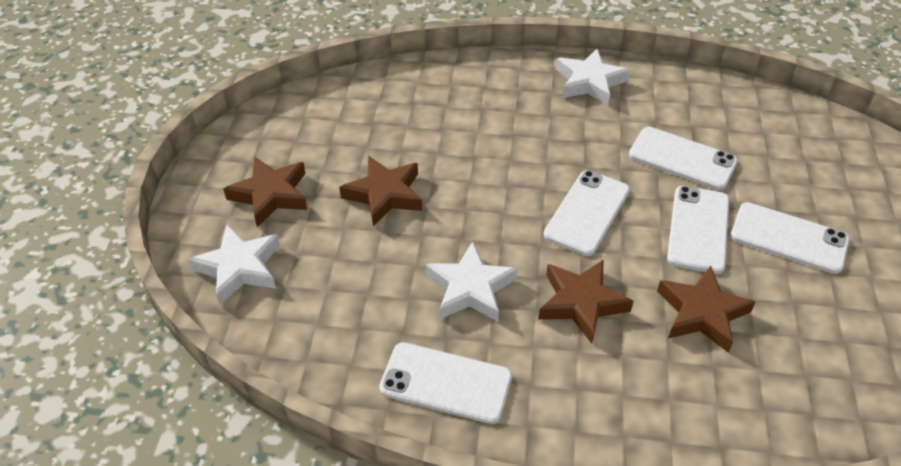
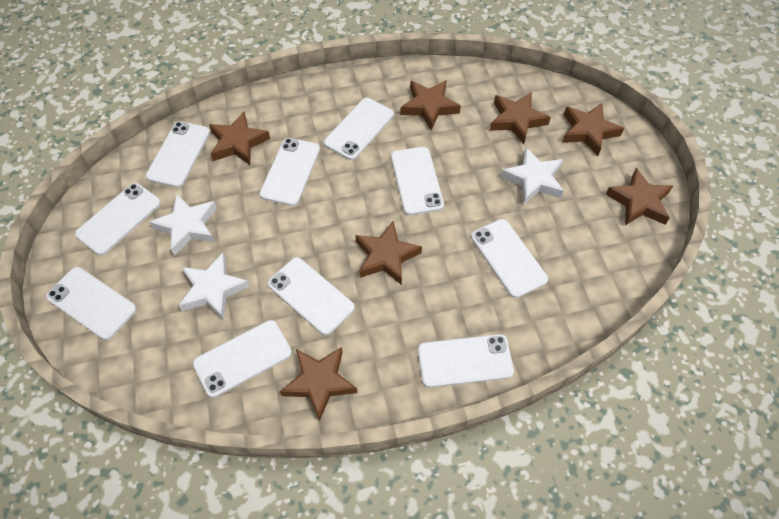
brown star: 4 -> 7
white phone: 5 -> 10

